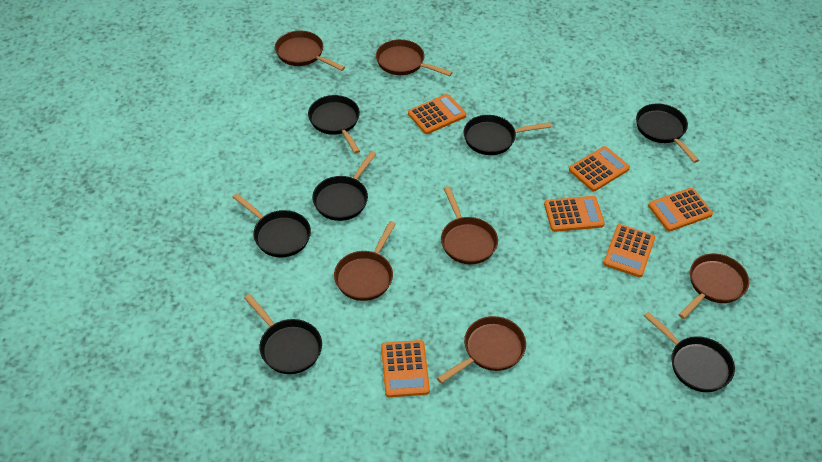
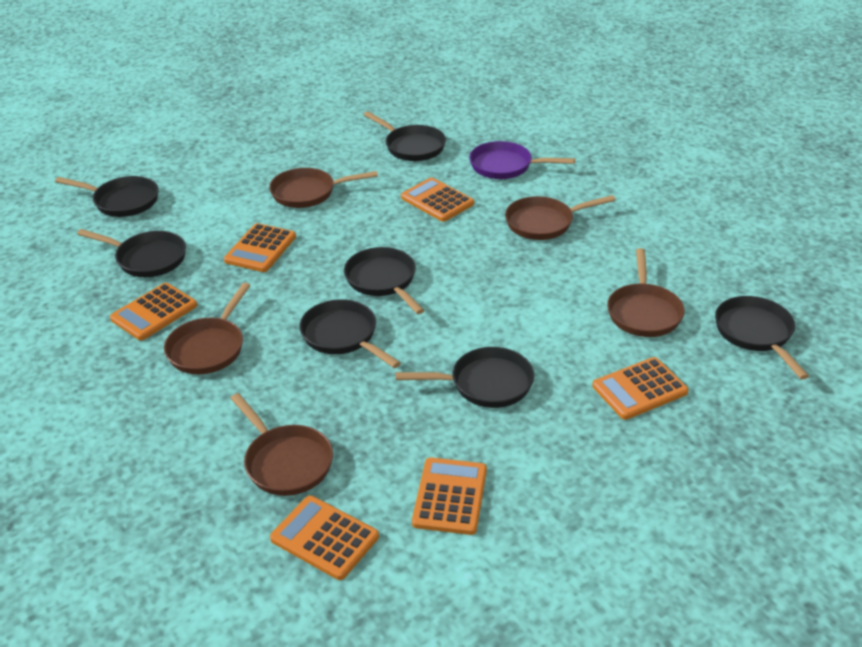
brown pan: 6 -> 5
purple pan: 0 -> 1

